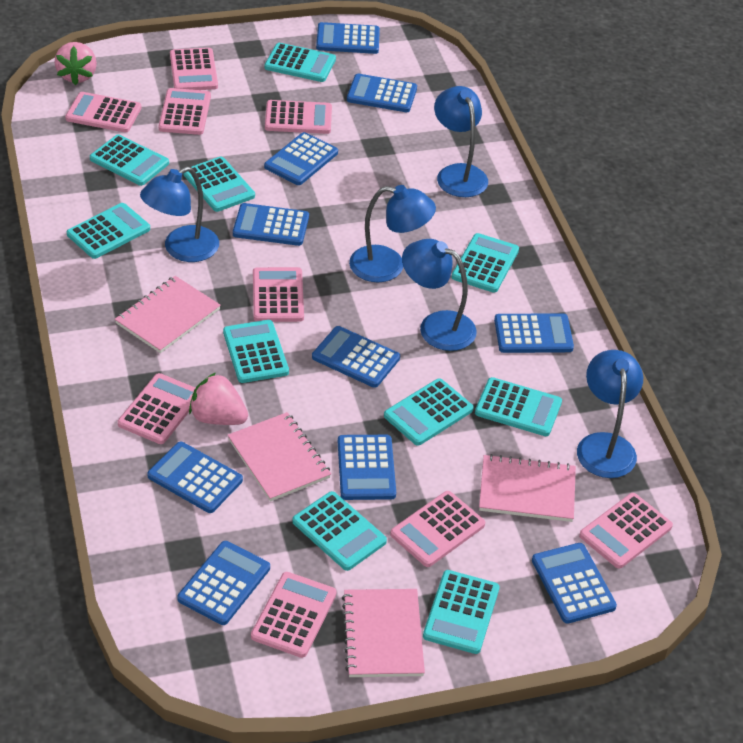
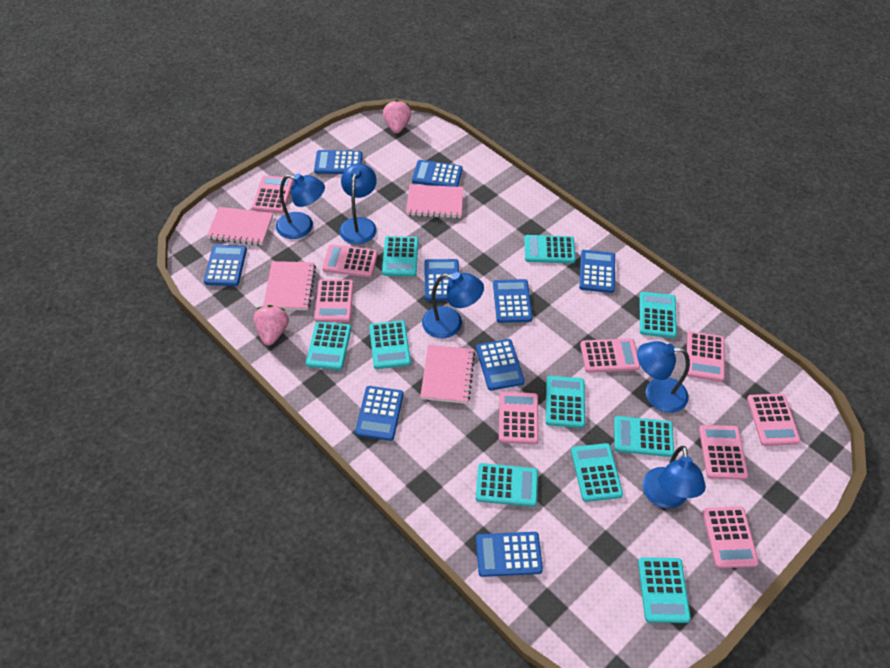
blue calculator: 10 -> 9

